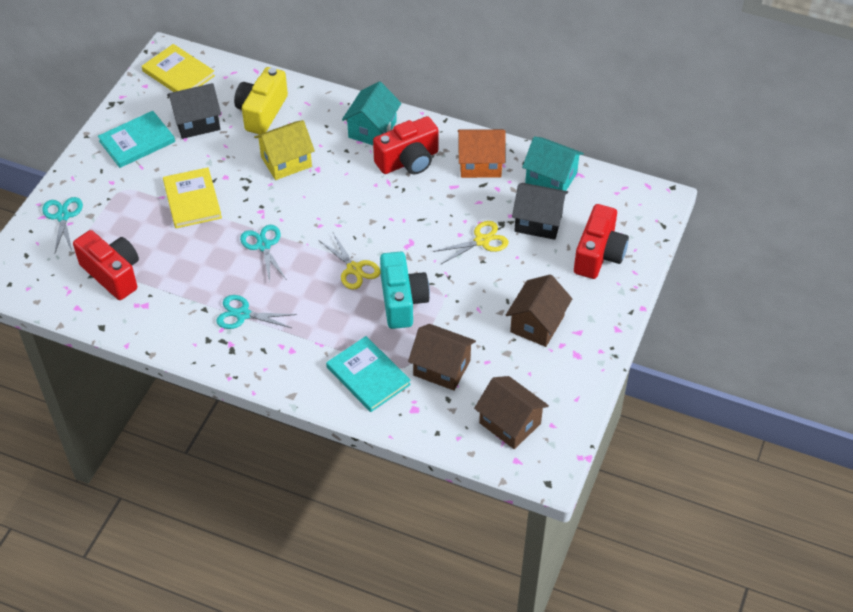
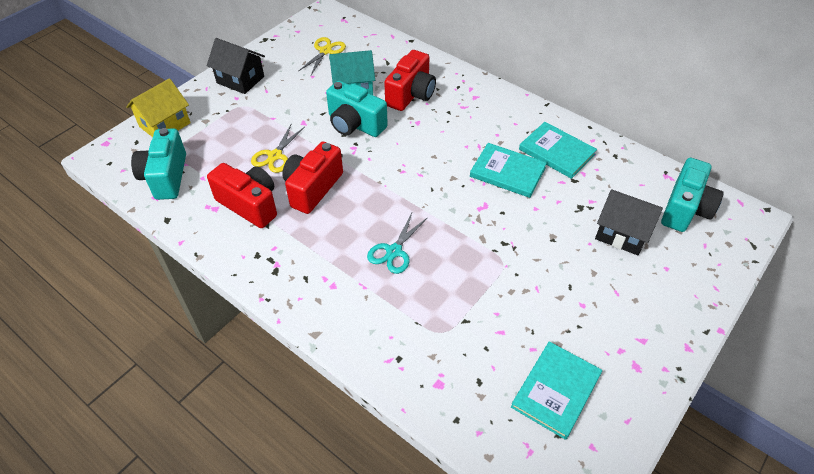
brown house: 3 -> 0
orange house: 1 -> 0
turquoise book: 2 -> 3
turquoise camera: 1 -> 3
turquoise house: 2 -> 1
turquoise scissors: 3 -> 1
yellow book: 2 -> 0
yellow camera: 1 -> 0

